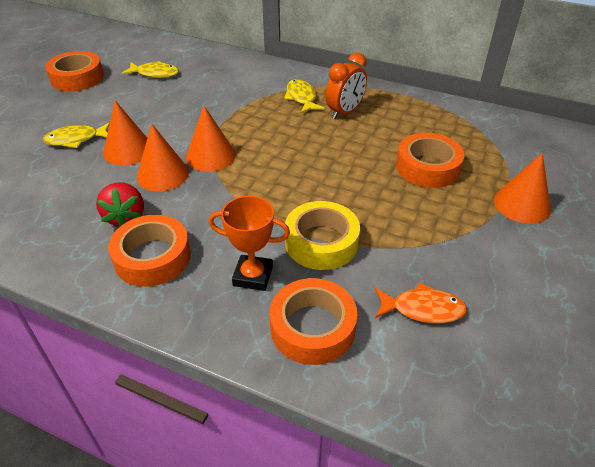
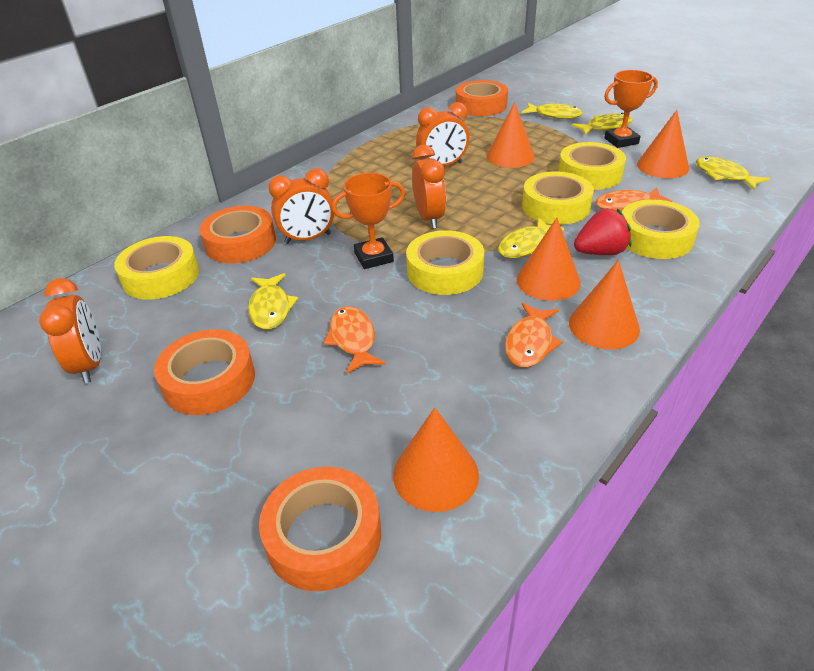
orange clock: 1 -> 4
orange cone: 4 -> 5
orange fish: 1 -> 3
orange trophy: 1 -> 2
yellow fish: 3 -> 5
yellow tape: 1 -> 5

